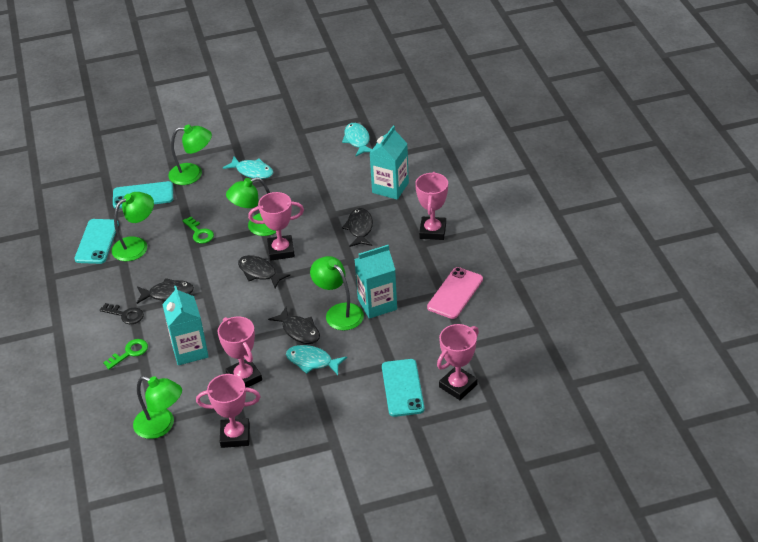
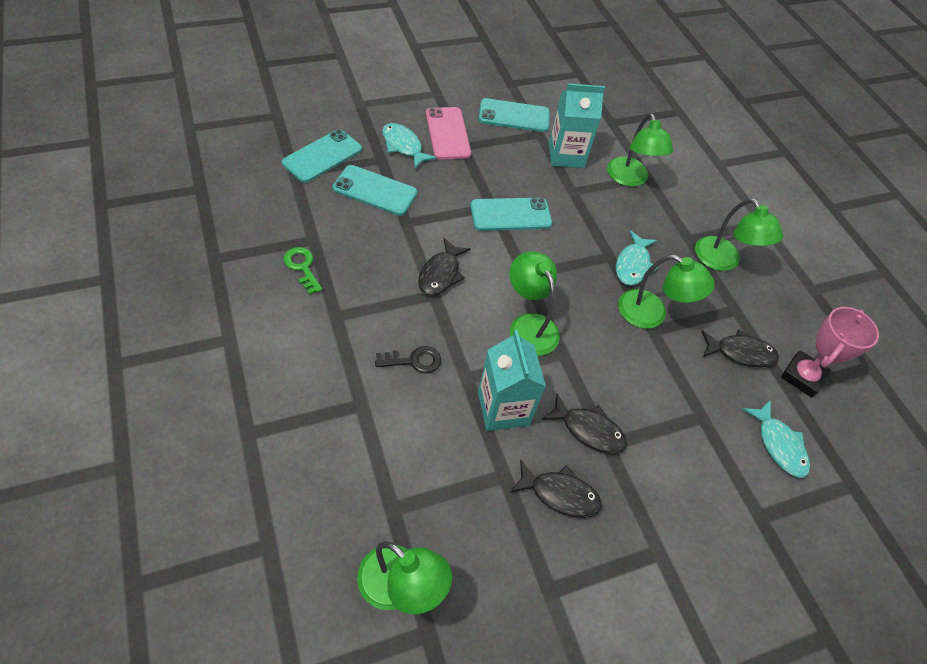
green key: 2 -> 1
pink trophy: 5 -> 1
turquoise carton: 3 -> 2
turquoise phone: 3 -> 4

